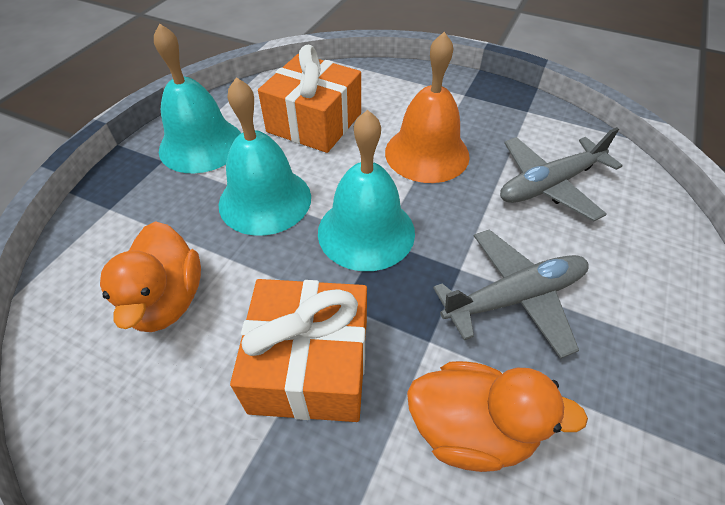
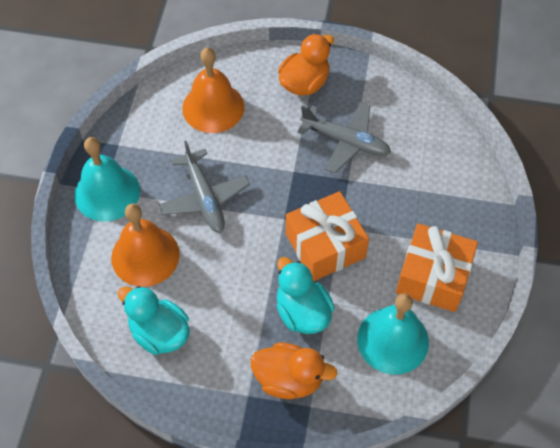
orange bell: 1 -> 2
turquoise bell: 3 -> 2
turquoise duck: 0 -> 2

